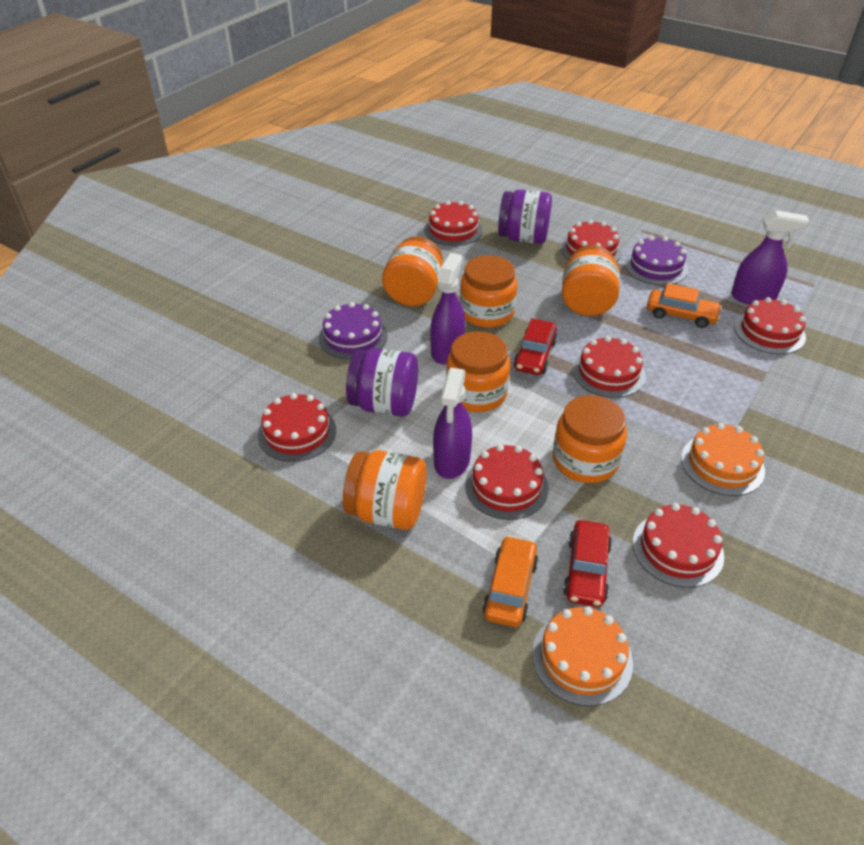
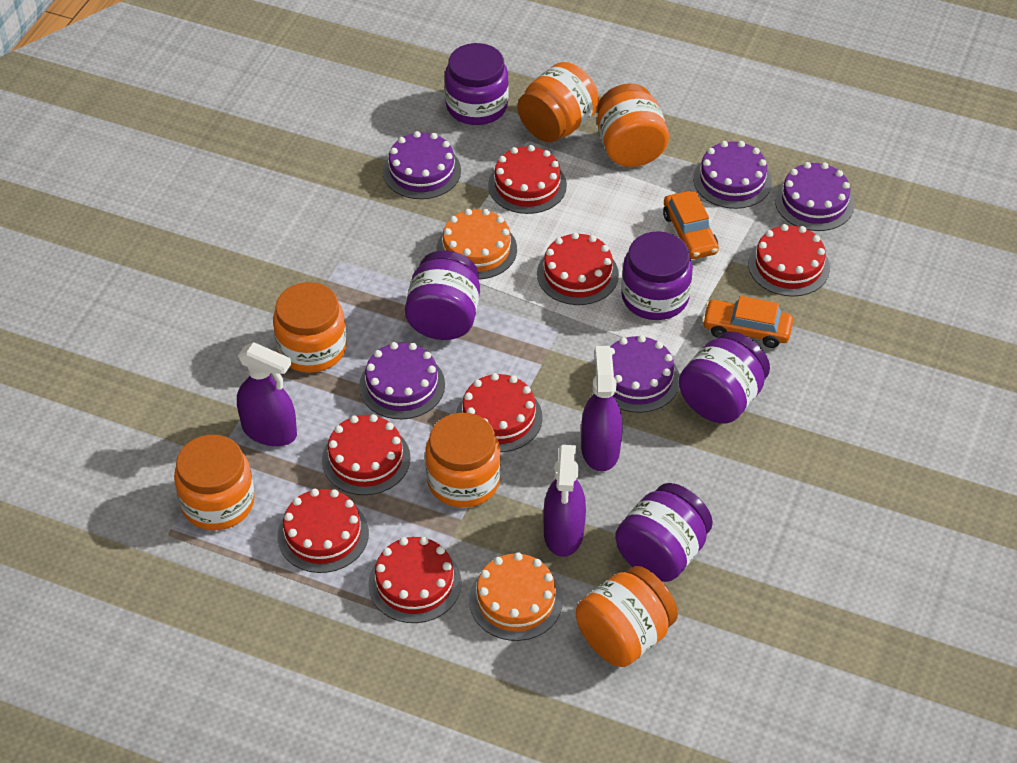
purple cake: 2 -> 5
purple jar: 2 -> 5
red car: 2 -> 0

